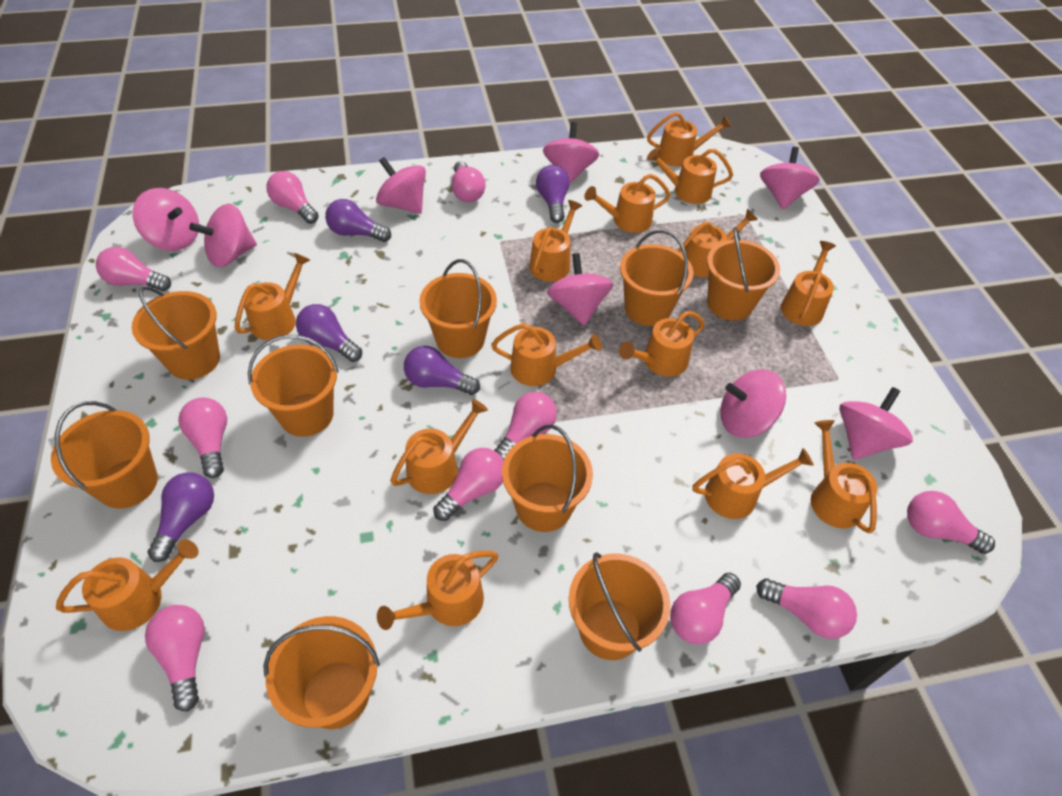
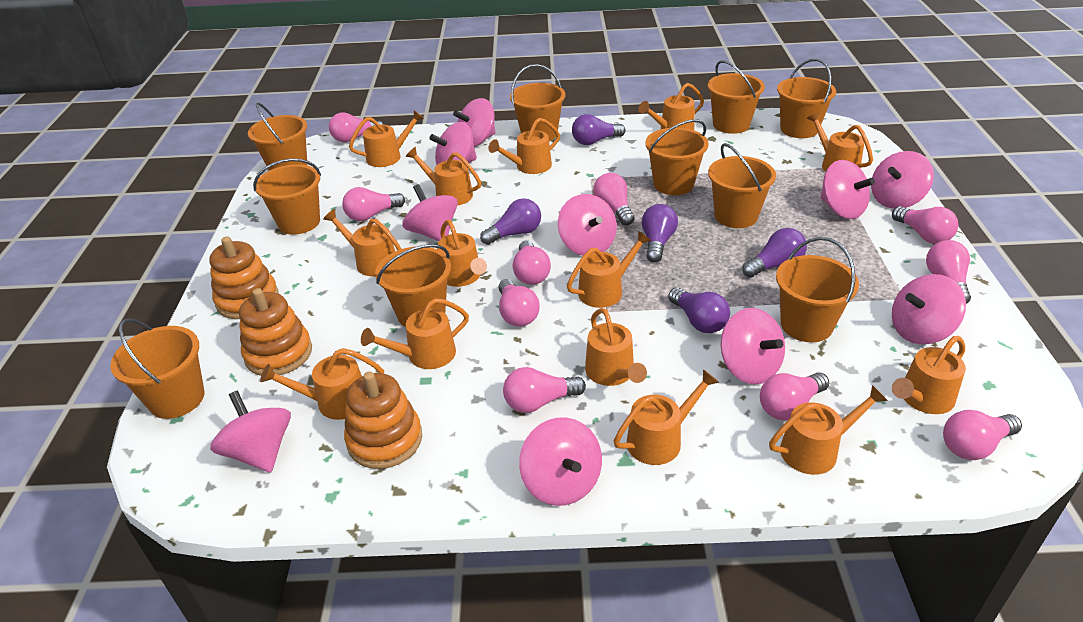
orange bucket: 9 -> 10
orange stacking toy: 0 -> 3
pink spinning top: 8 -> 10

